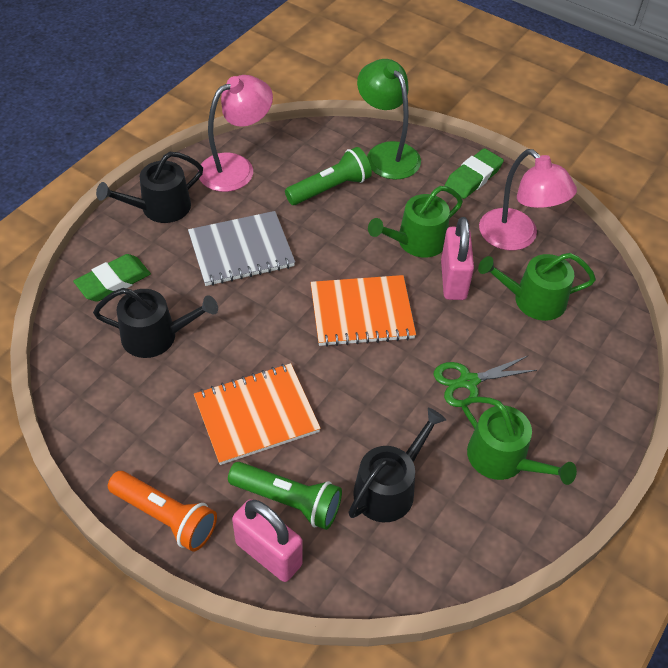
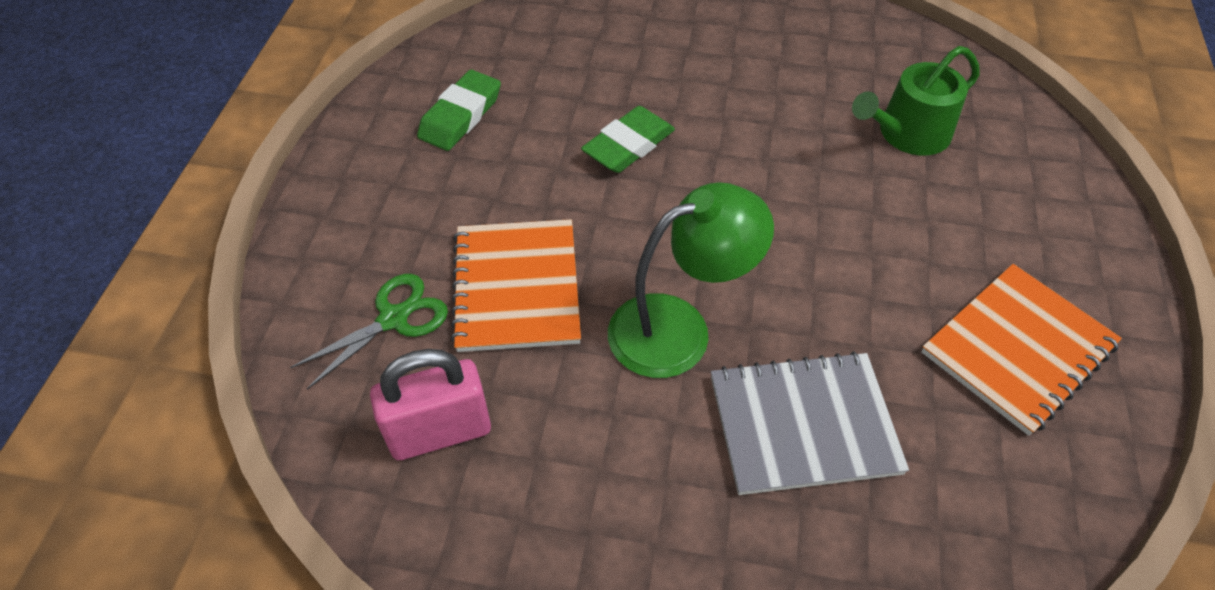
black watering can: 3 -> 0
green flashlight: 2 -> 0
green watering can: 3 -> 1
orange flashlight: 1 -> 0
pink lamp: 2 -> 0
pink padlock: 2 -> 1

